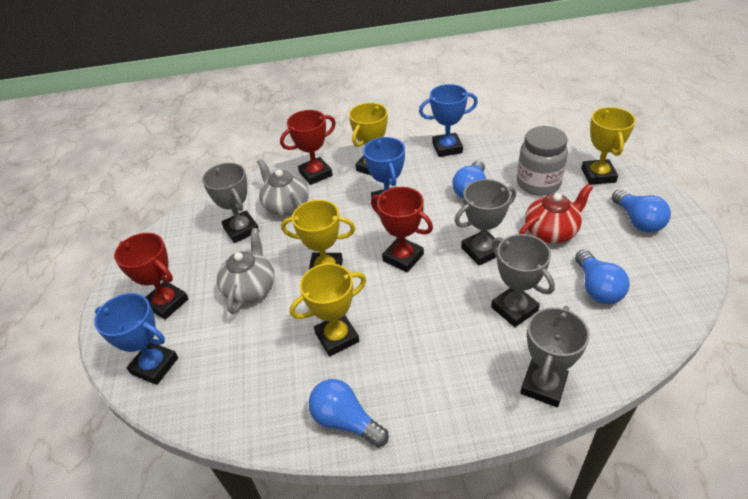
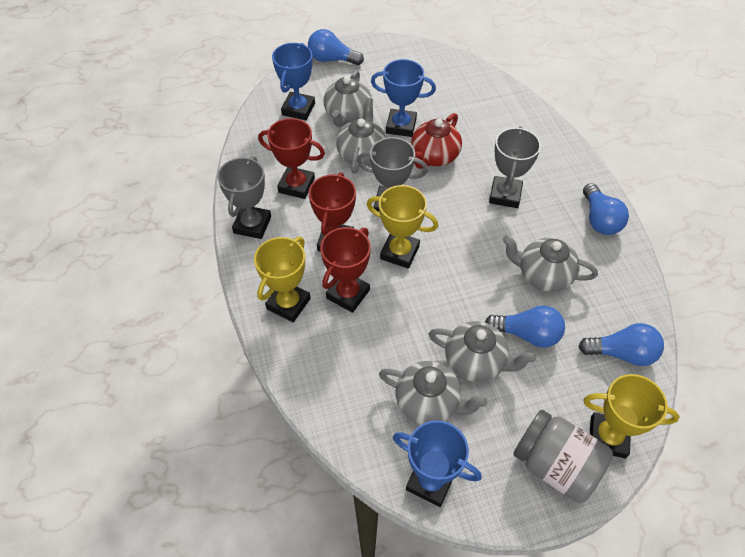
grey teapot: 2 -> 5
grey trophy: 4 -> 3
yellow trophy: 4 -> 3

